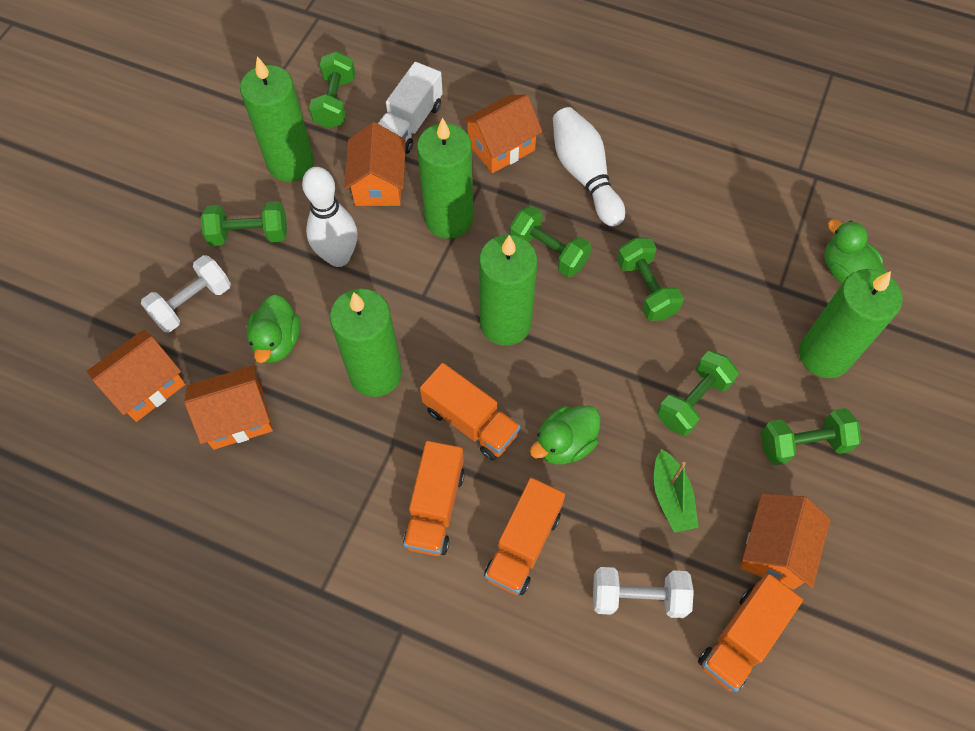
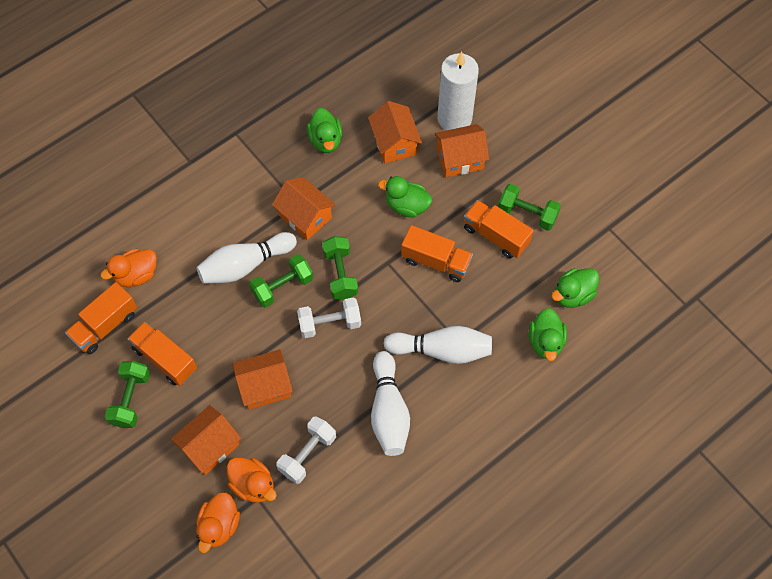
green boat: 1 -> 0
green candle: 5 -> 0
green duck: 3 -> 4
green dumbbell: 6 -> 4
orange duck: 0 -> 3
white bowling pin: 2 -> 3
white candle: 0 -> 1
white truck: 1 -> 0

